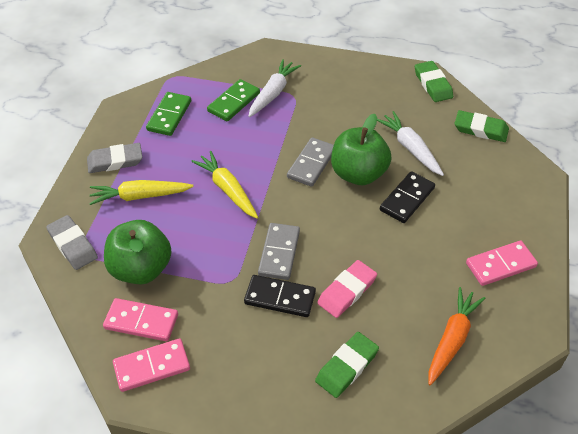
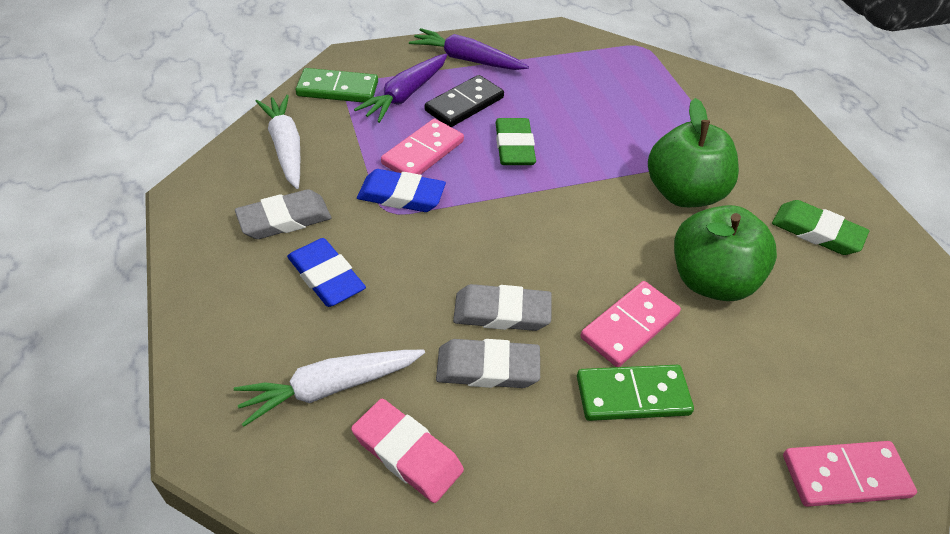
black domino: 2 -> 1
blue eraser: 0 -> 2
green eraser: 3 -> 2
grey domino: 2 -> 0
grey eraser: 2 -> 3
orange carrot: 1 -> 0
purple carrot: 0 -> 2
yellow carrot: 2 -> 0

